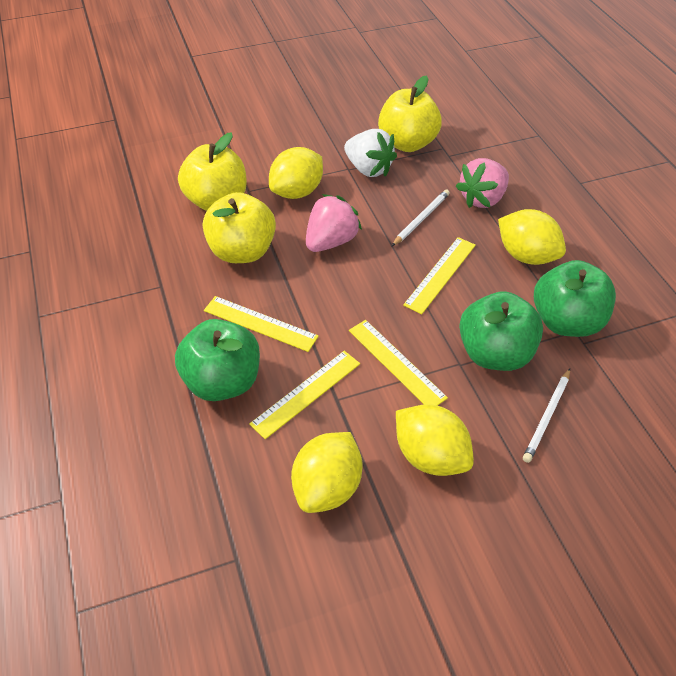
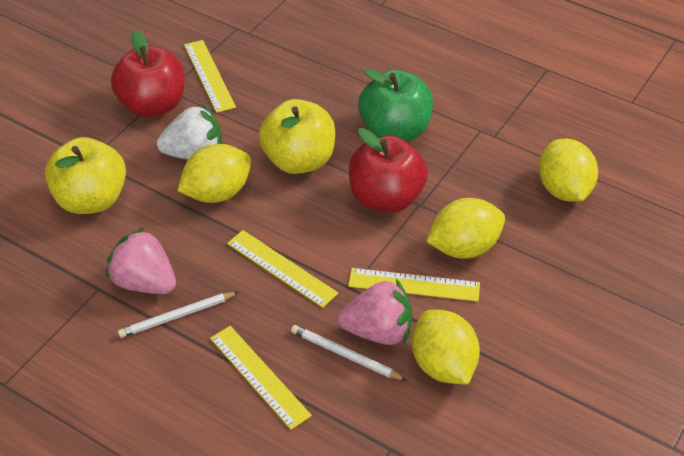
green apple: 3 -> 1
red apple: 0 -> 2
yellow apple: 3 -> 2

